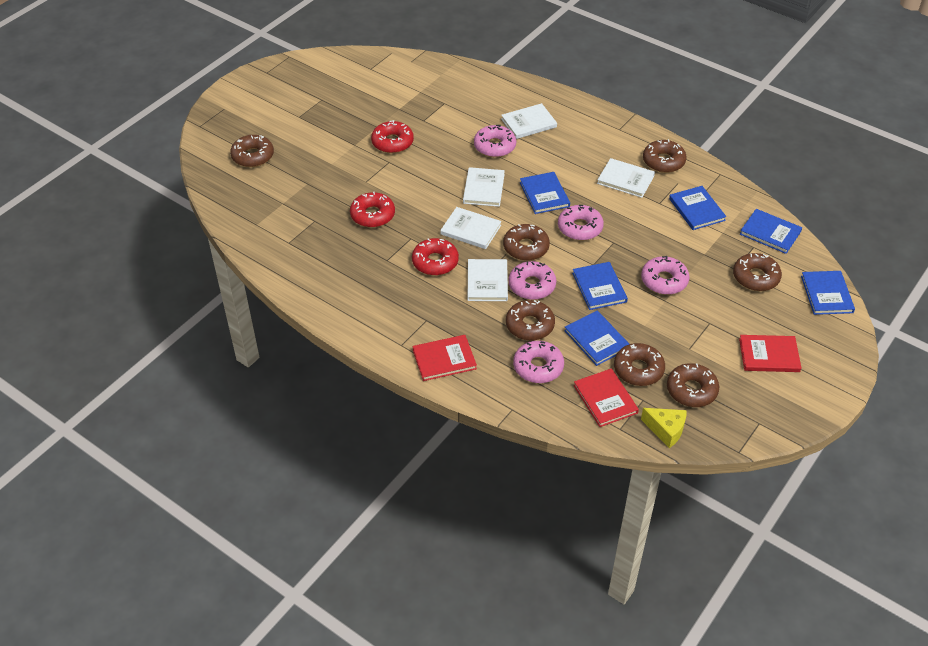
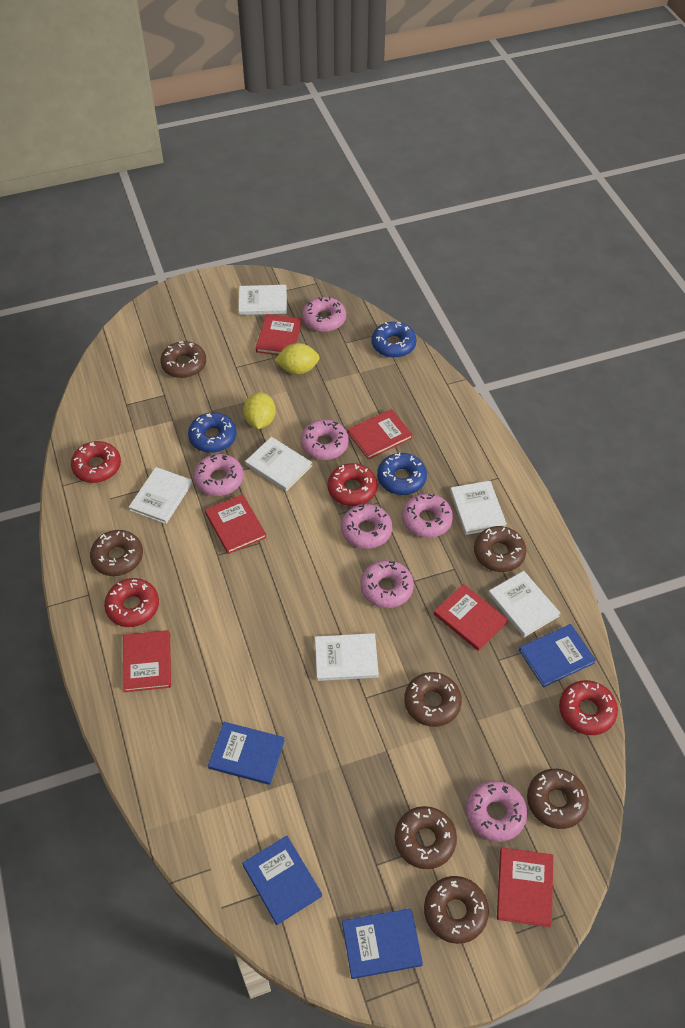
blue book: 6 -> 4
blue donut: 0 -> 3
pink donut: 5 -> 7
red book: 3 -> 6
red donut: 3 -> 4
white book: 5 -> 6
yellow cheese: 1 -> 0
yellow lemon: 0 -> 2

